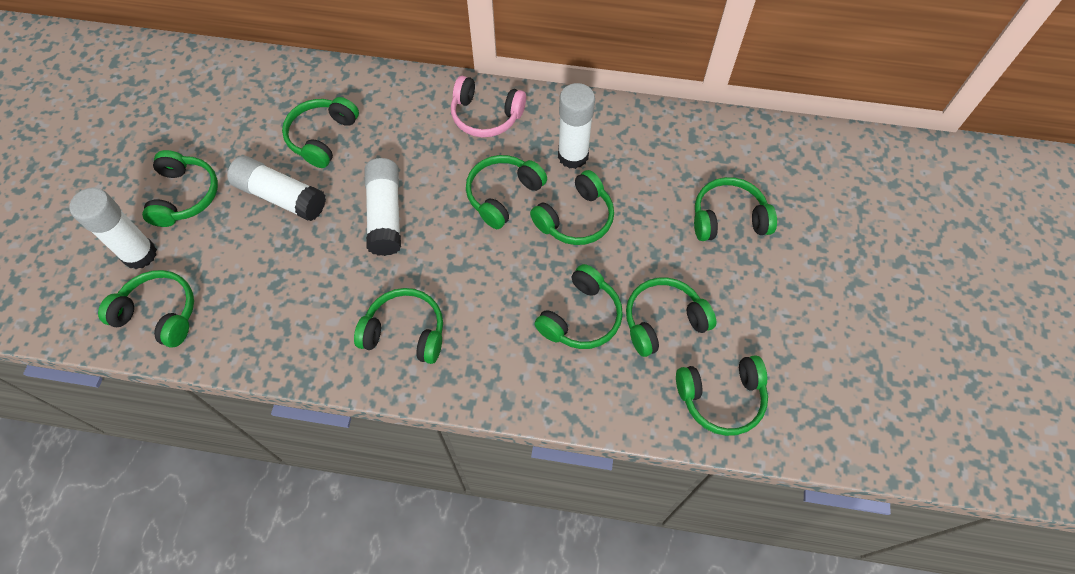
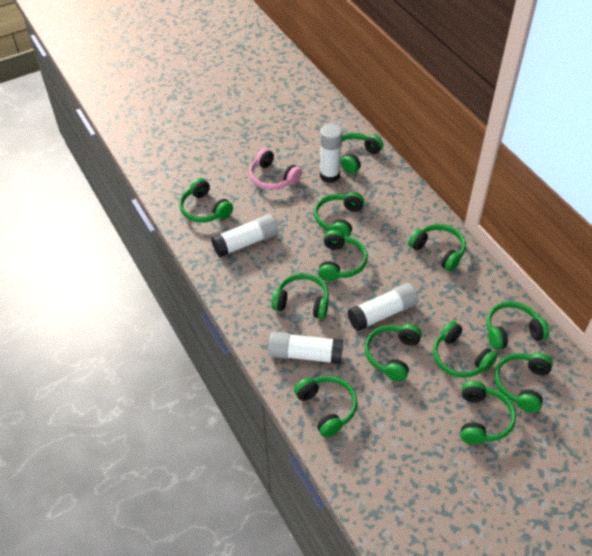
green headphones: 10 -> 12

